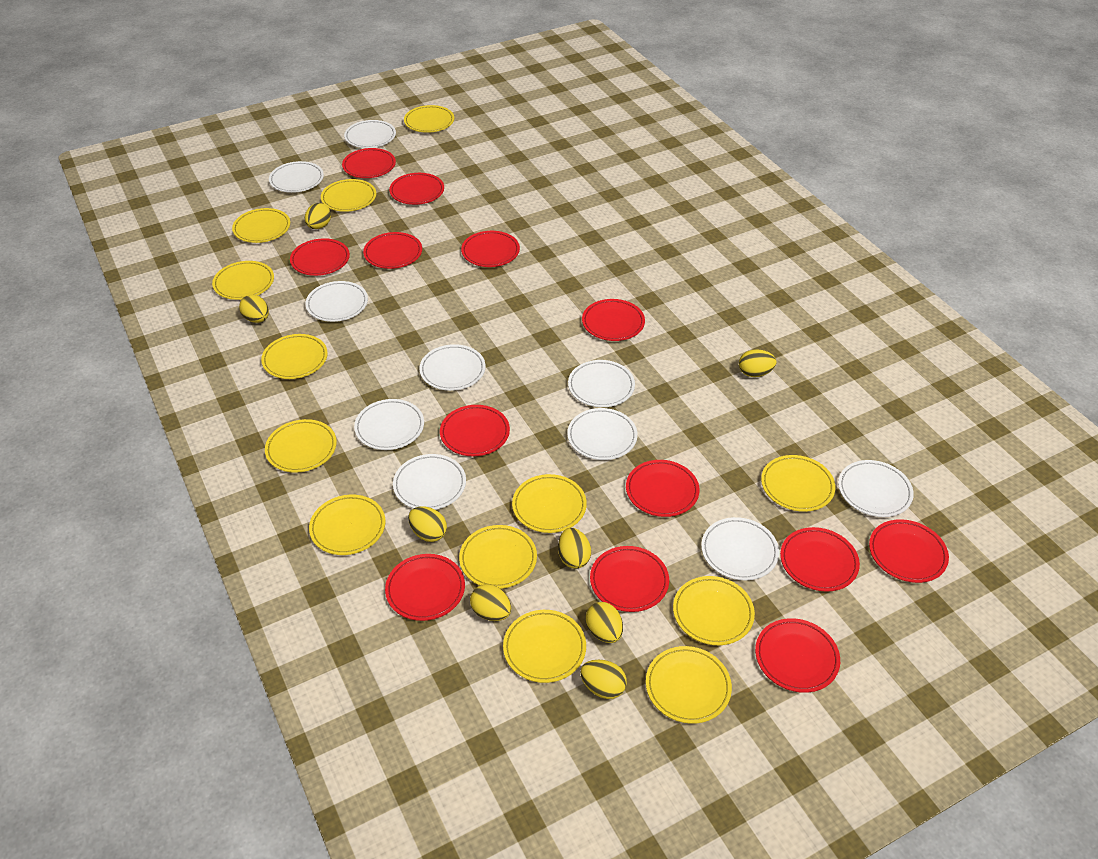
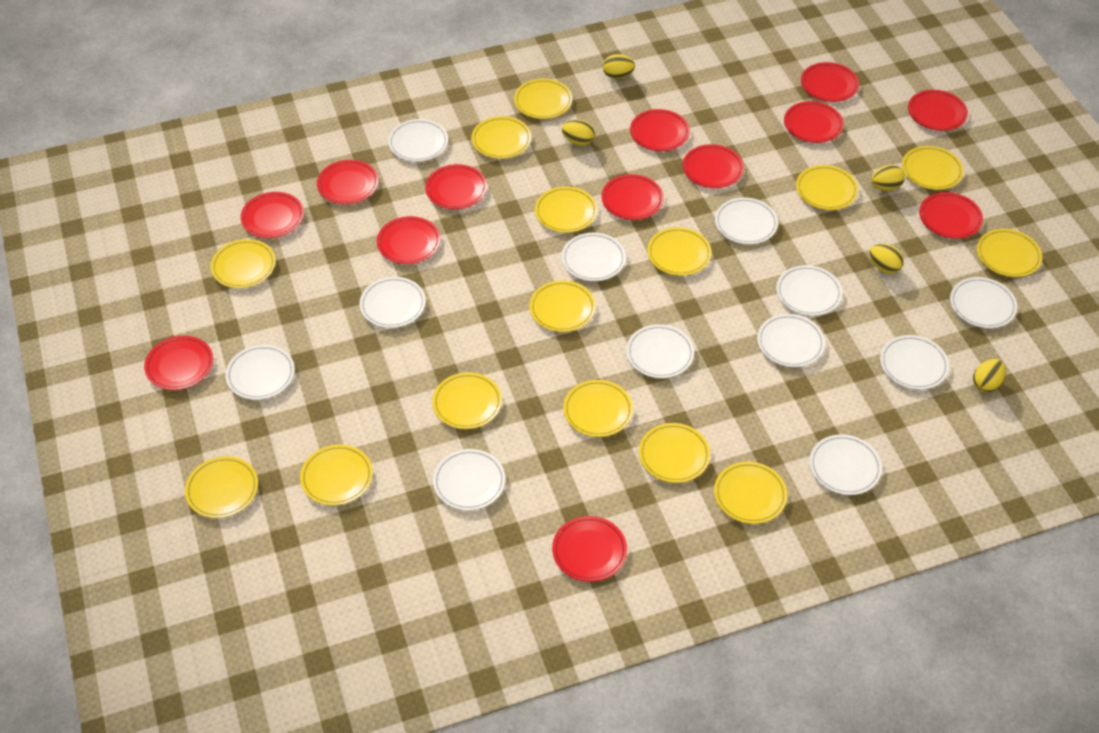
white plate: 10 -> 12
yellow egg: 8 -> 5
yellow plate: 13 -> 15

